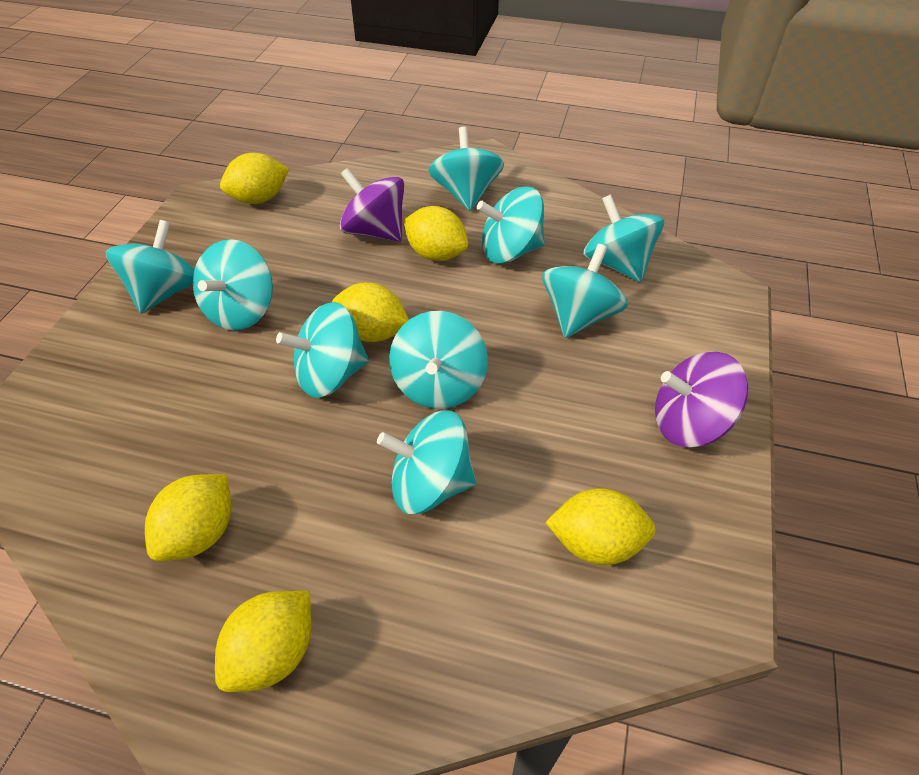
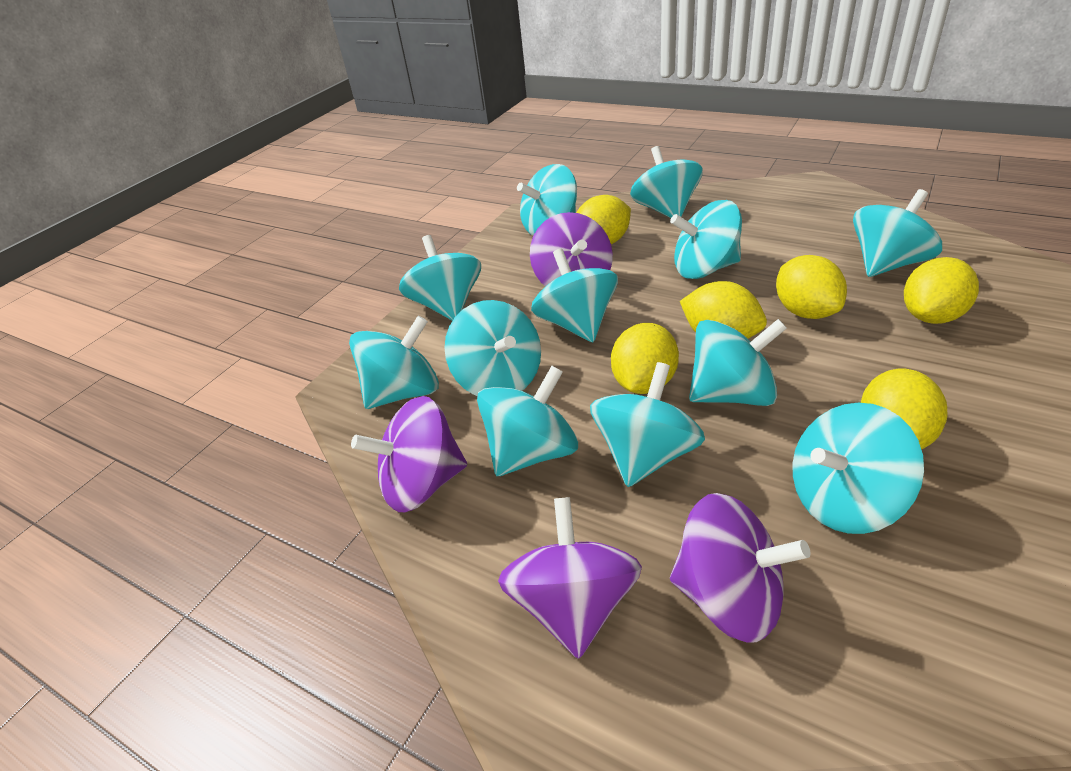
purple spinning top: 2 -> 4
turquoise spinning top: 9 -> 12

